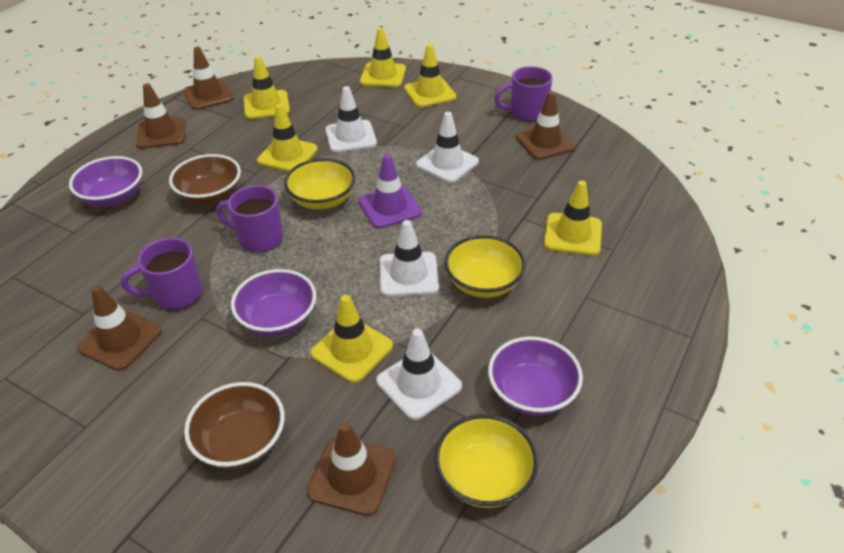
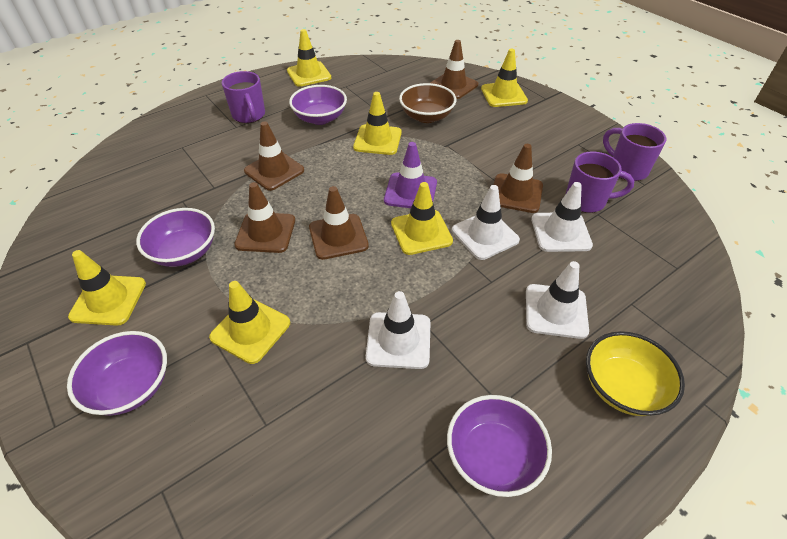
brown bowl: 2 -> 1
purple bowl: 3 -> 4
yellow bowl: 3 -> 1

